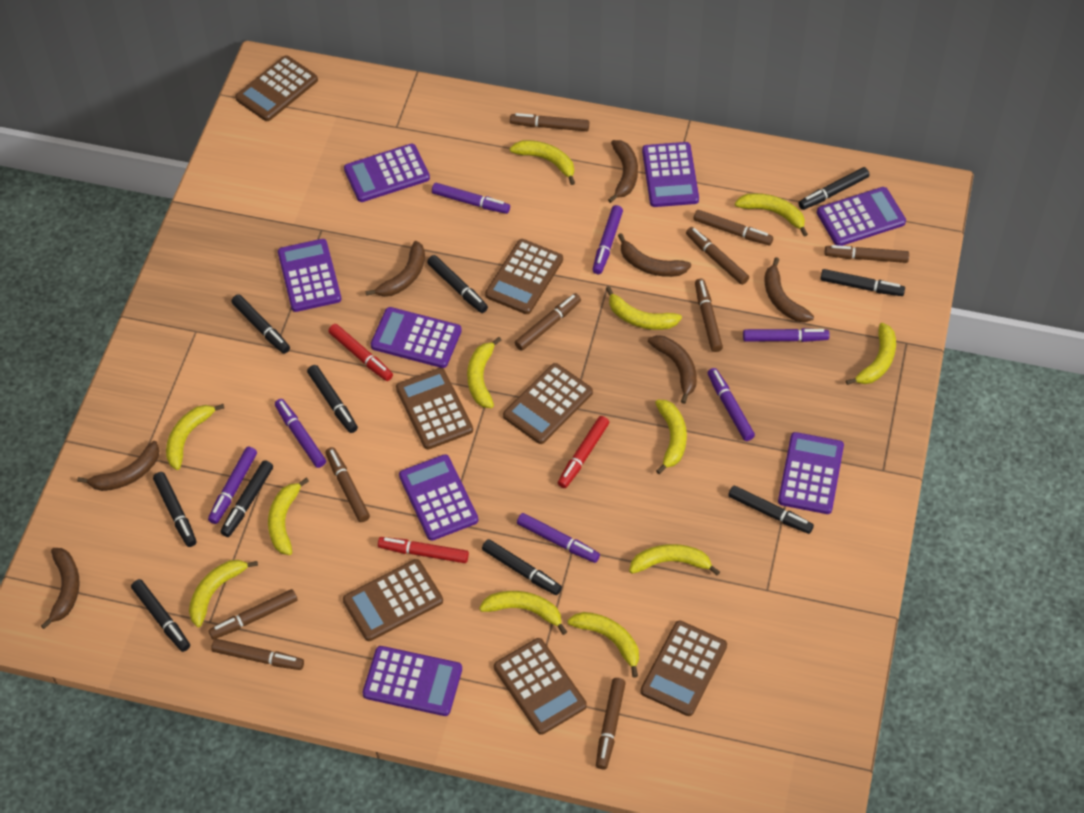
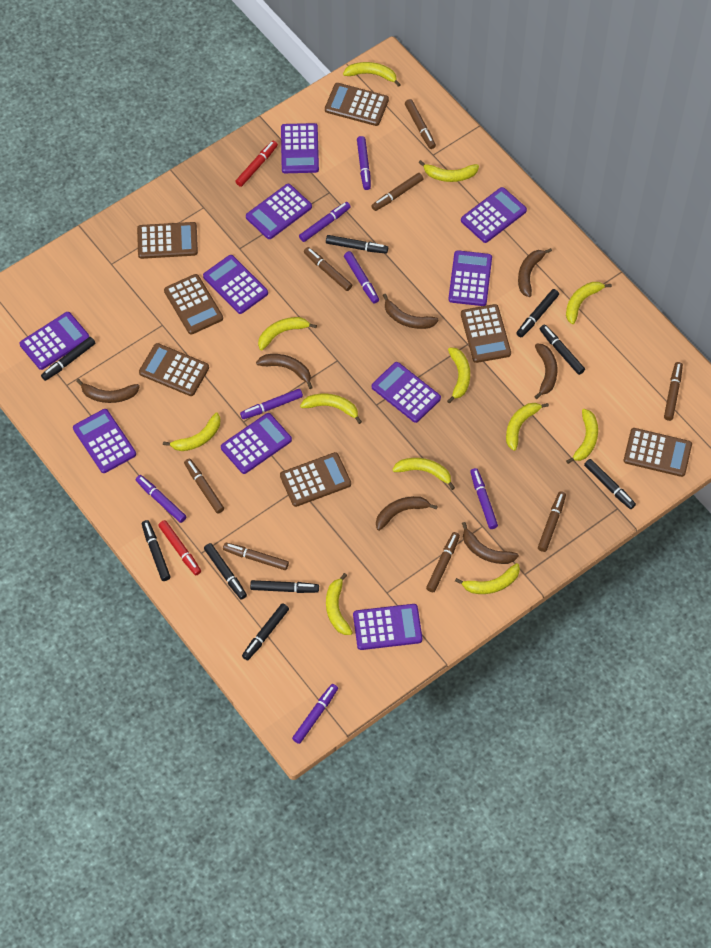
black marker: 10 -> 9
brown marker: 10 -> 8
purple calculator: 8 -> 10
red marker: 3 -> 2

